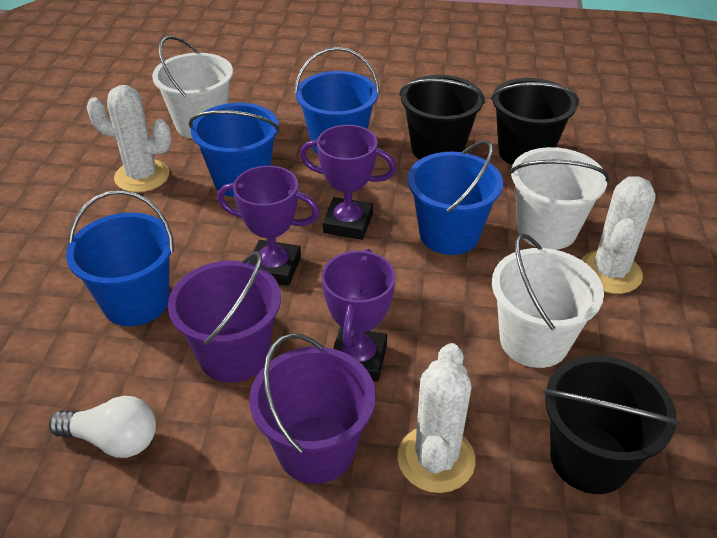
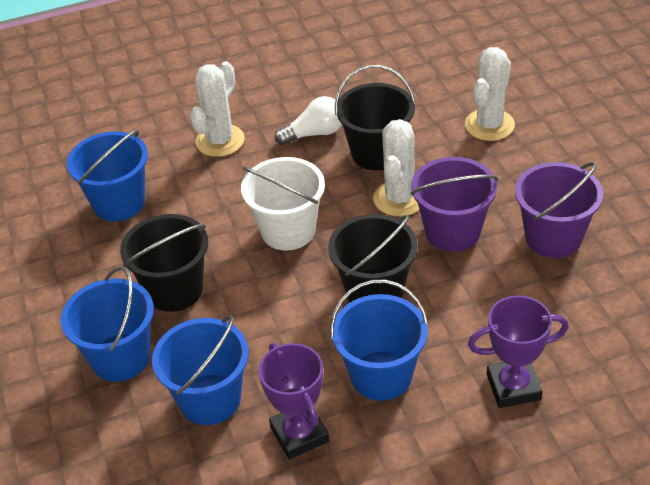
purple trophy: 3 -> 2
white bucket: 3 -> 1

